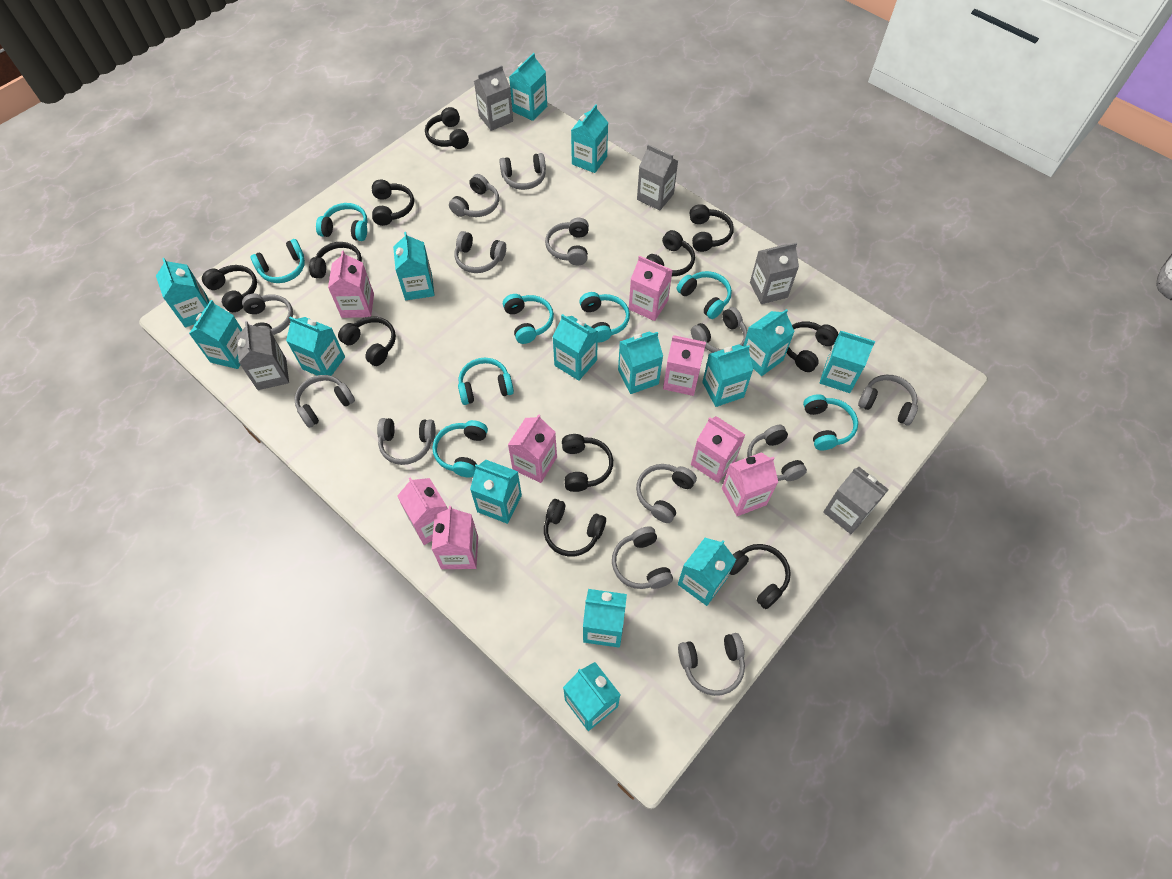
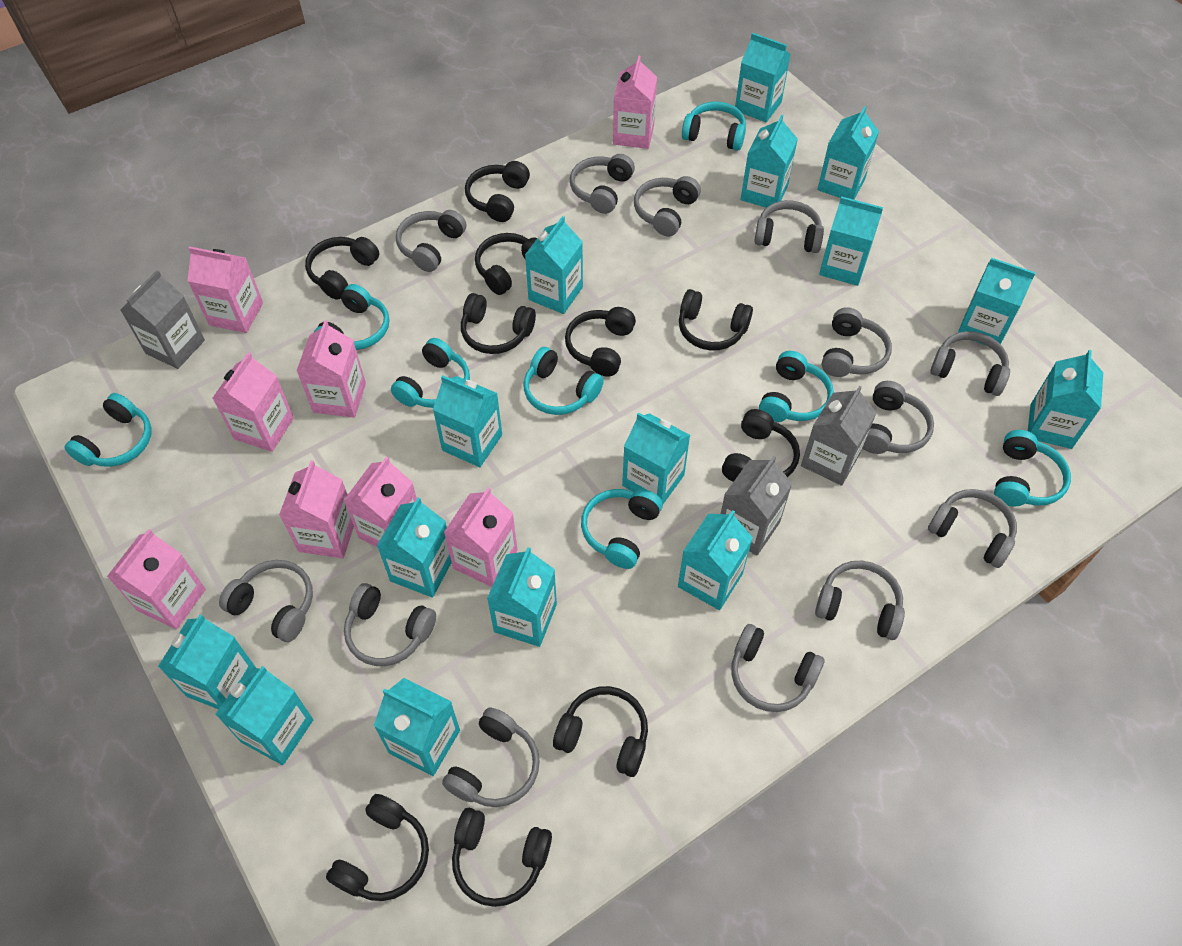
black headphones: 11 -> 10
grey carton: 5 -> 3

